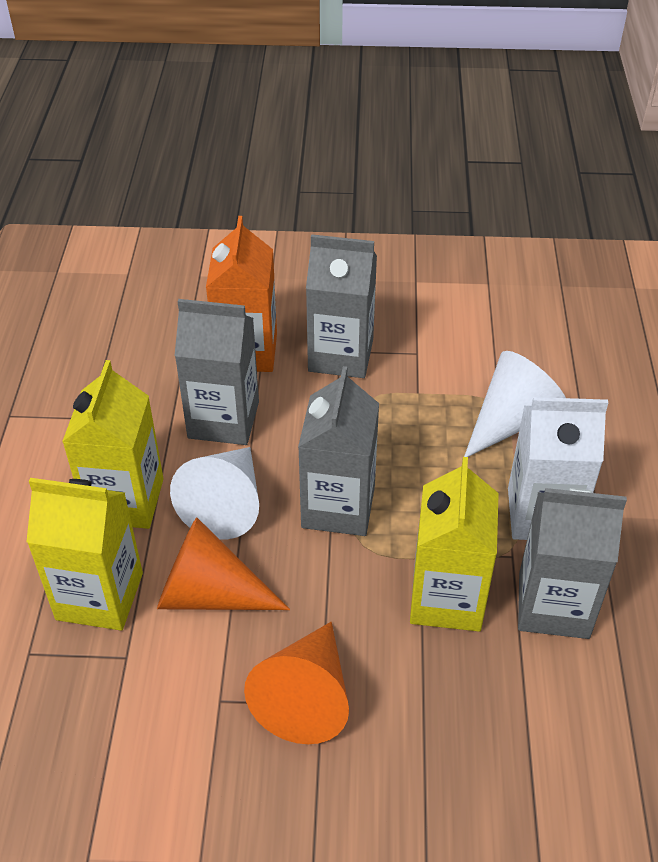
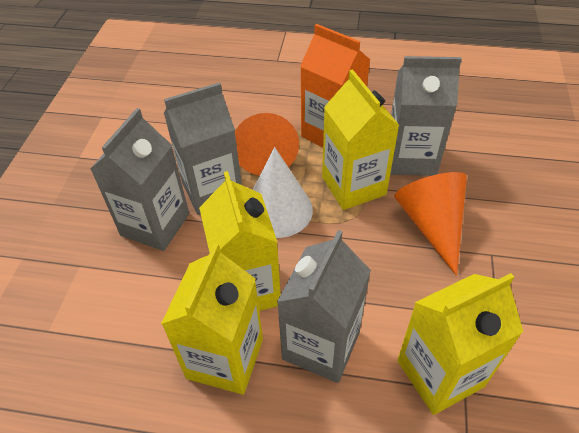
white carton: 1 -> 0
white cone: 2 -> 1
yellow carton: 3 -> 4

